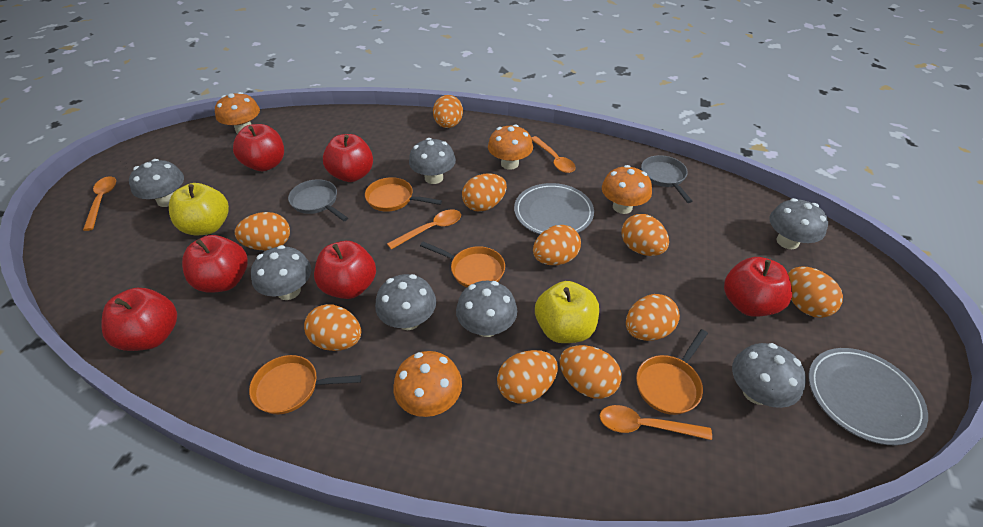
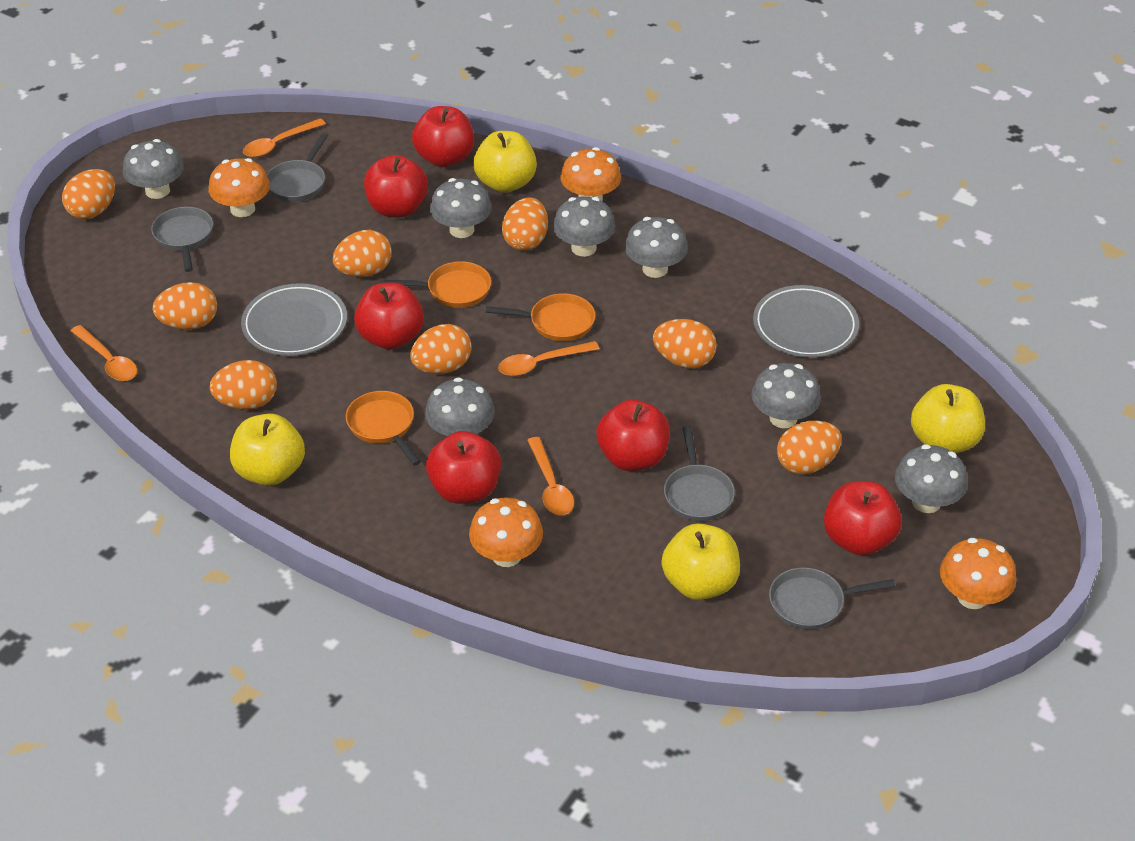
grey pan: 2 -> 4
orange egg: 10 -> 8
orange pan: 4 -> 3
yellow apple: 2 -> 4

